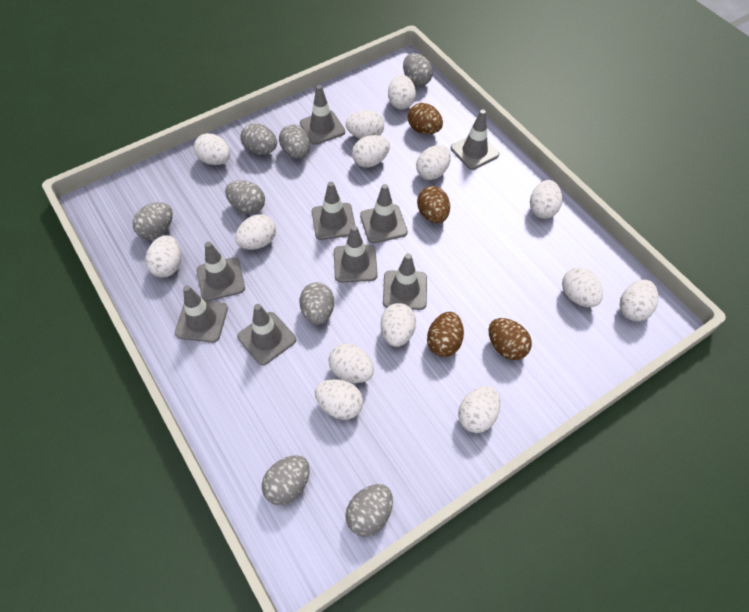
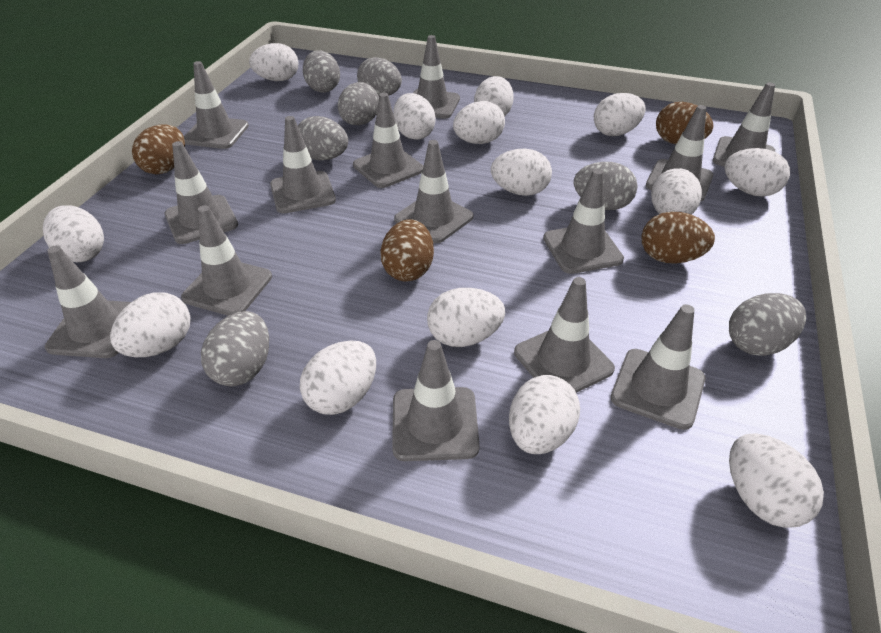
grey egg: 8 -> 7
grey traffic cone: 9 -> 14

